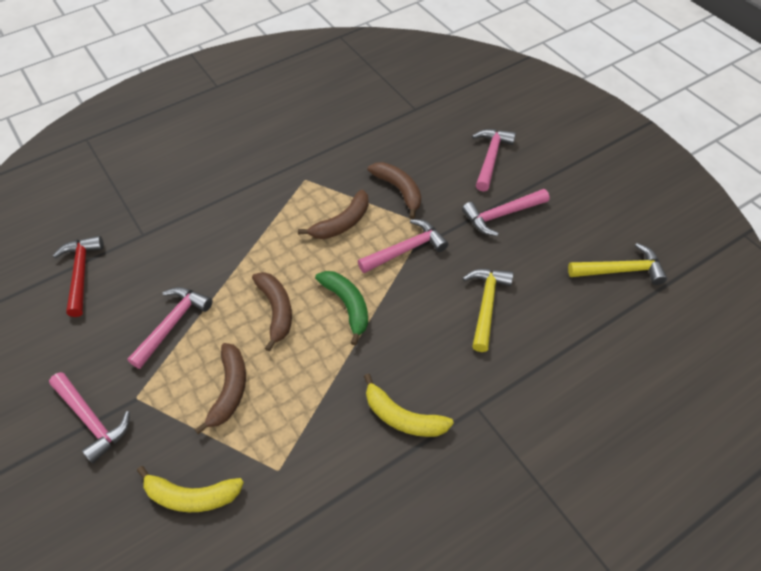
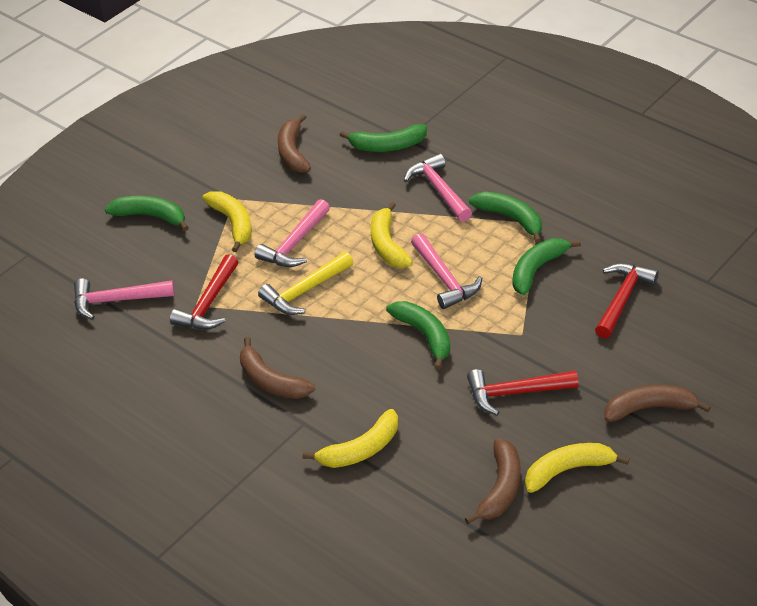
green banana: 1 -> 5
pink hammer: 5 -> 4
red hammer: 1 -> 3
yellow banana: 2 -> 4
yellow hammer: 2 -> 1

